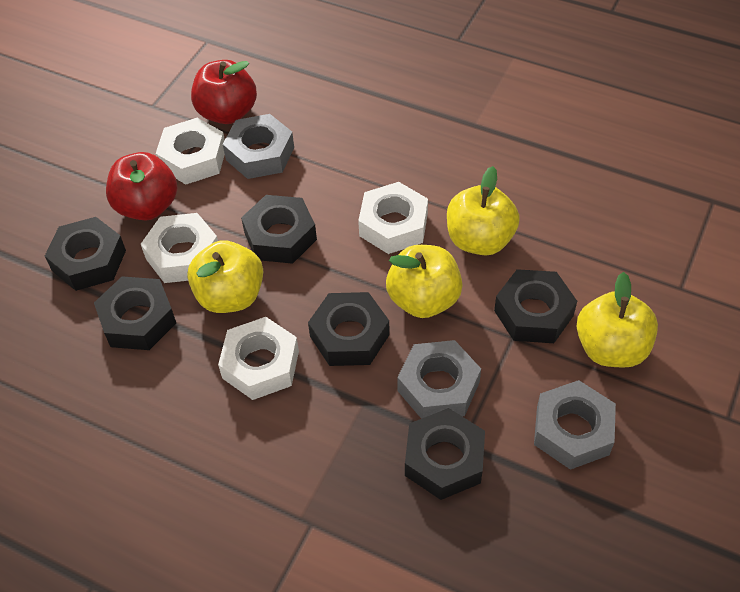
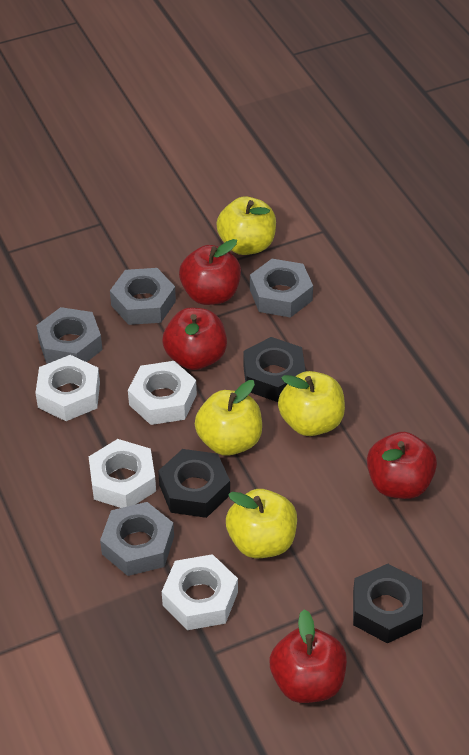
black nut: 6 -> 3
grey nut: 3 -> 4
red apple: 2 -> 4

